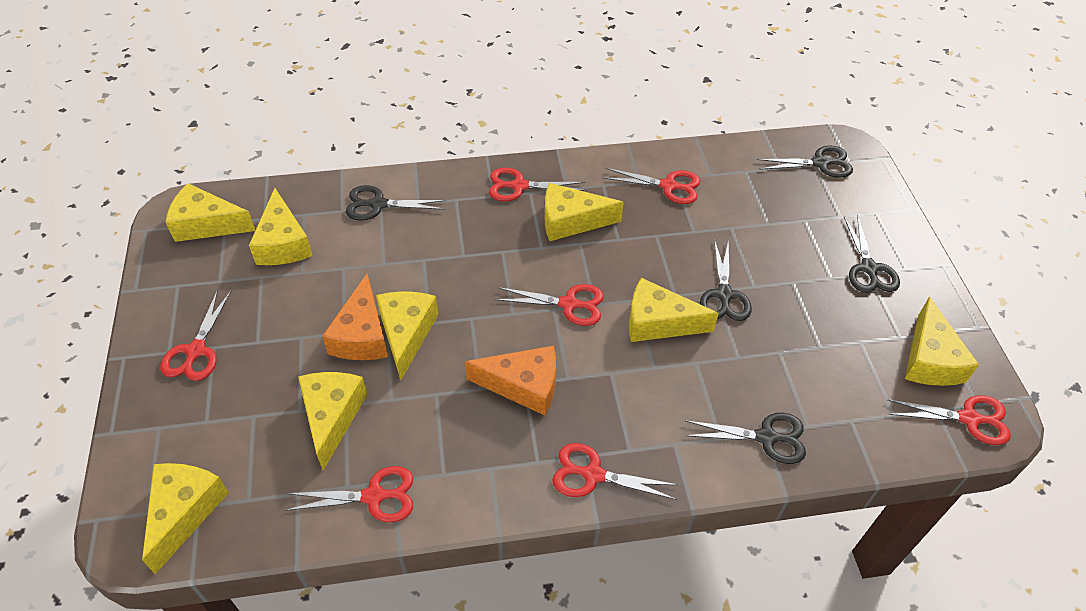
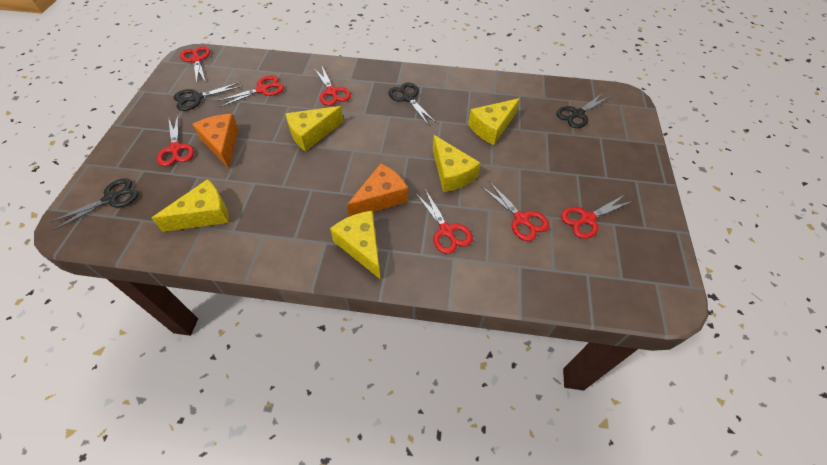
black scissors: 5 -> 4
yellow cheese: 8 -> 5

